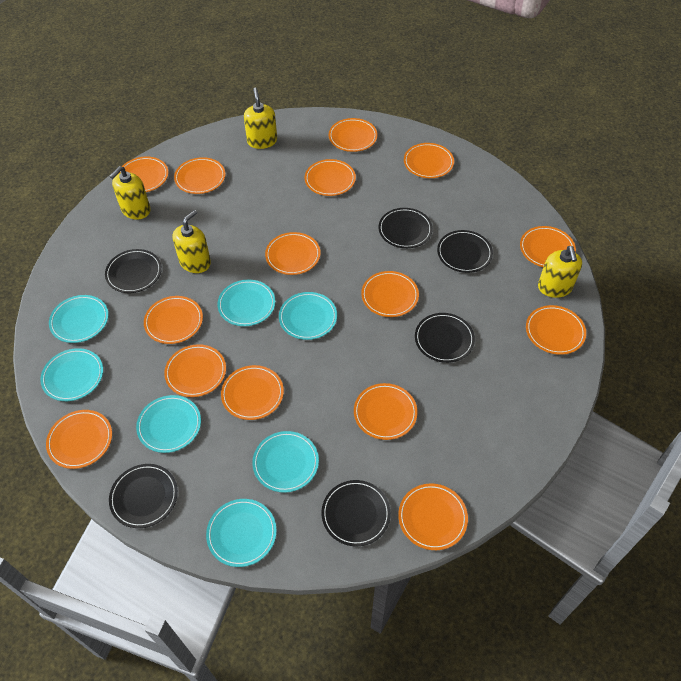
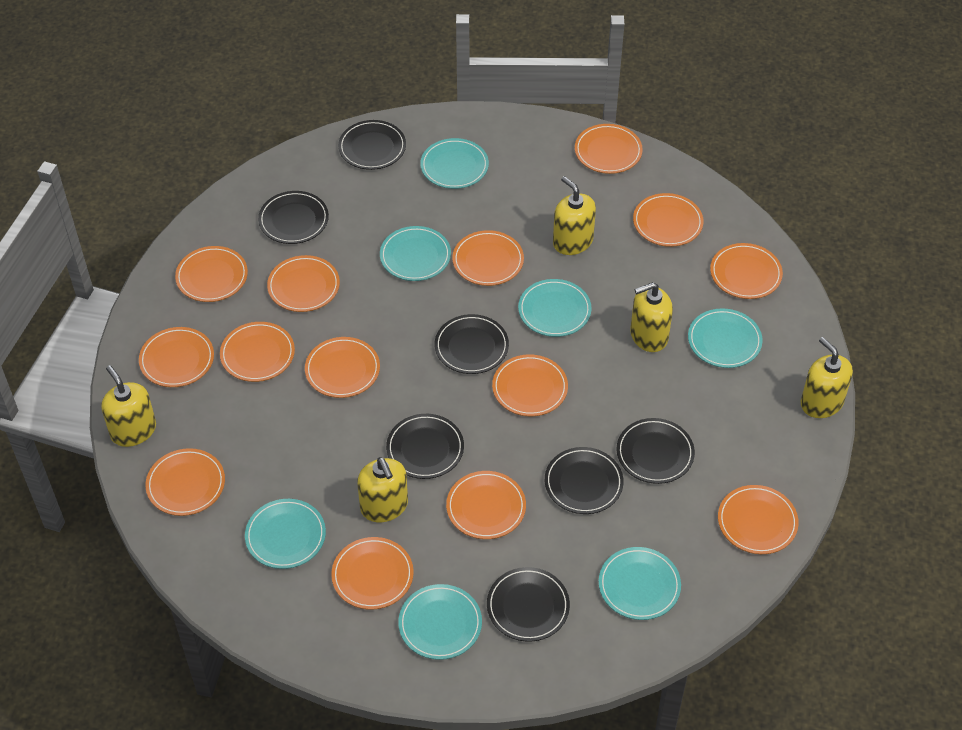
black plate: 6 -> 7
orange plate: 15 -> 14
yellow soap dispenser: 4 -> 5

